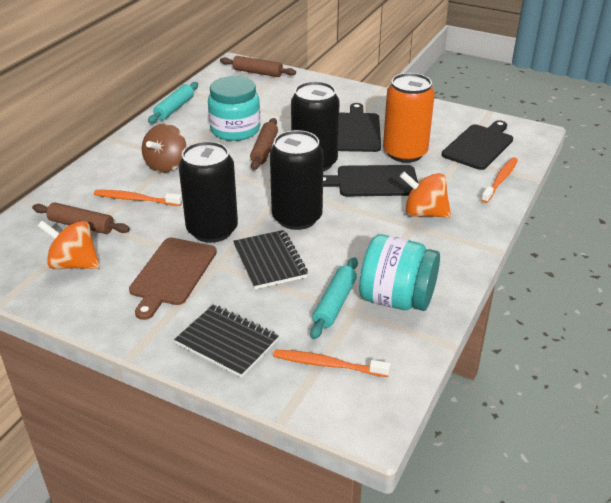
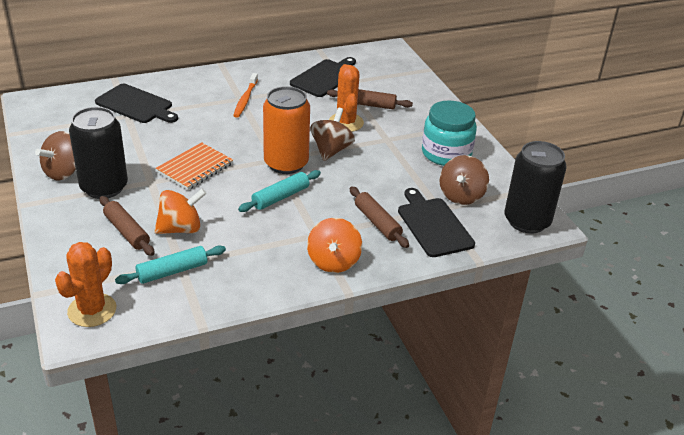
black can: 3 -> 2
black notebook: 2 -> 0
brown cutting board: 1 -> 0
brown spinning top: 1 -> 3
orange cactus: 0 -> 2
orange notebook: 0 -> 1
orange toothbrush: 3 -> 1
turquoise jar: 2 -> 1

